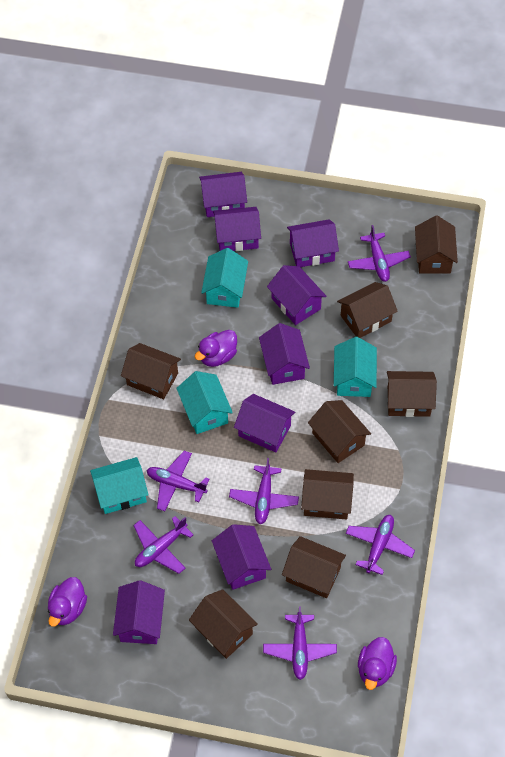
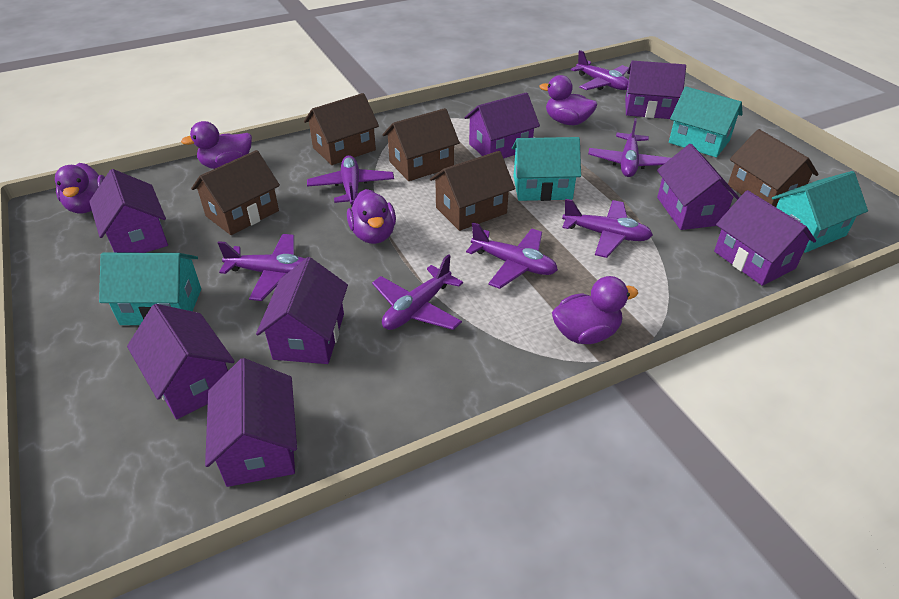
brown house: 8 -> 5
purple duck: 3 -> 5
purple plane: 6 -> 7

